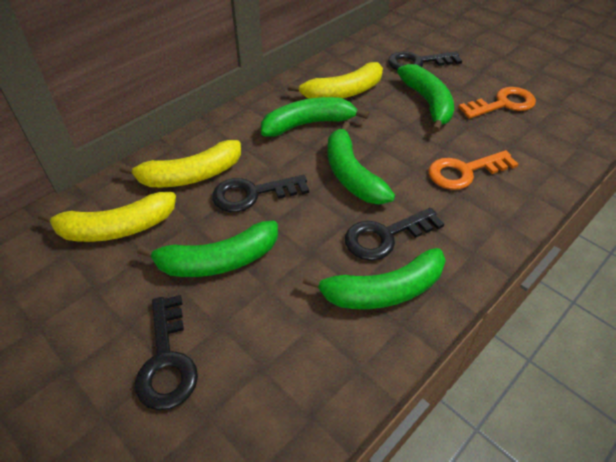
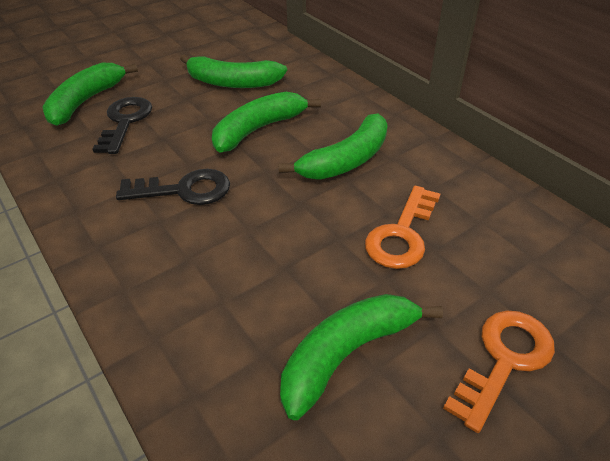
black key: 4 -> 2
yellow banana: 3 -> 0

